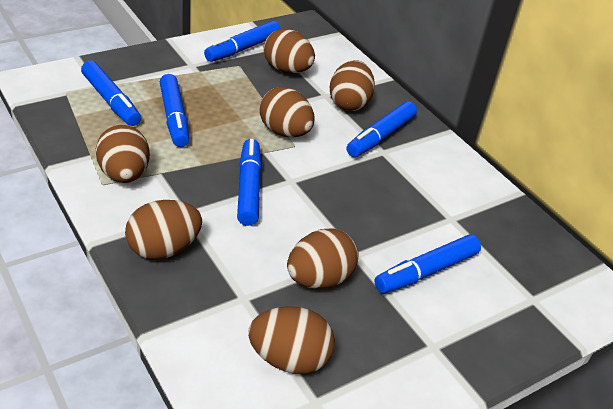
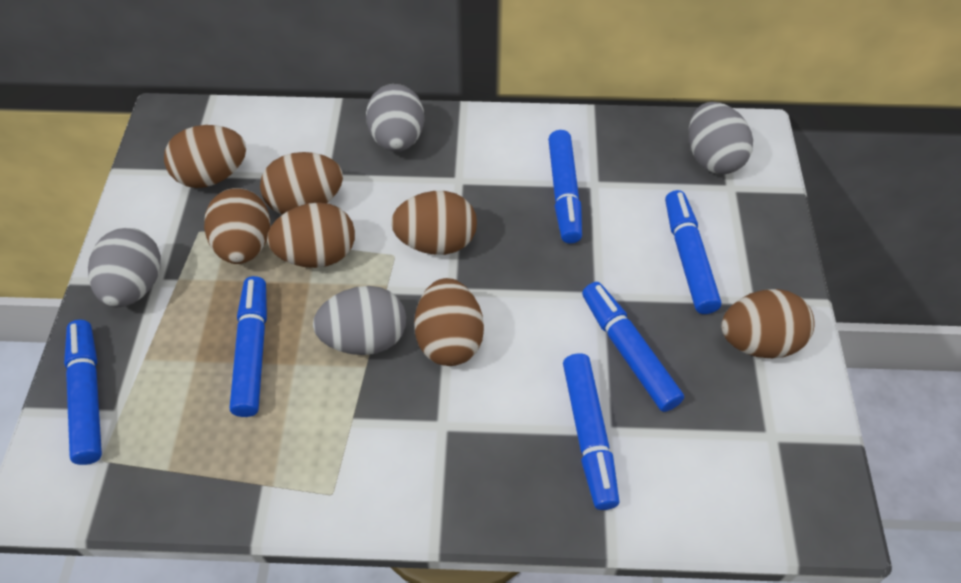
grey egg: 0 -> 4

